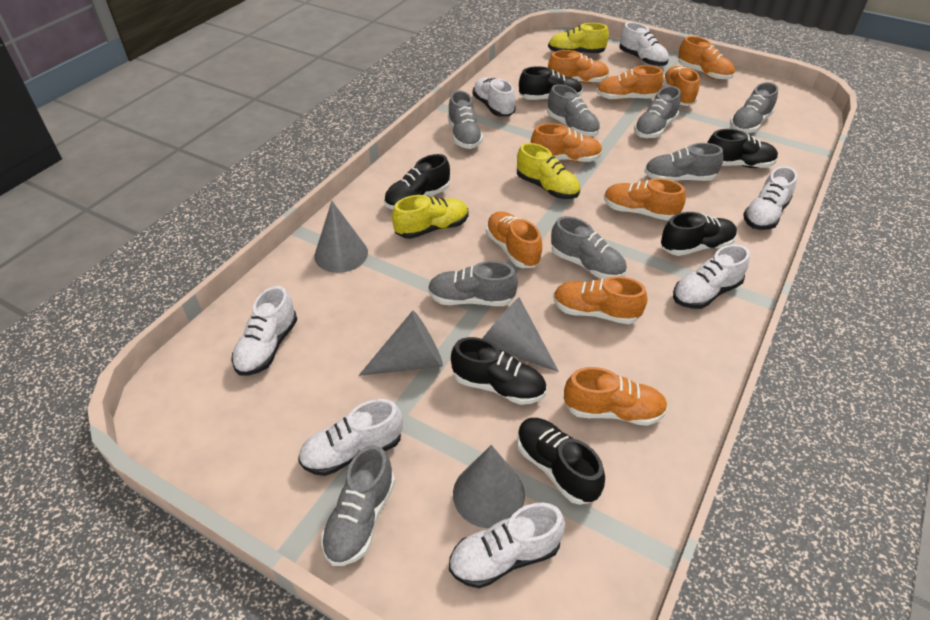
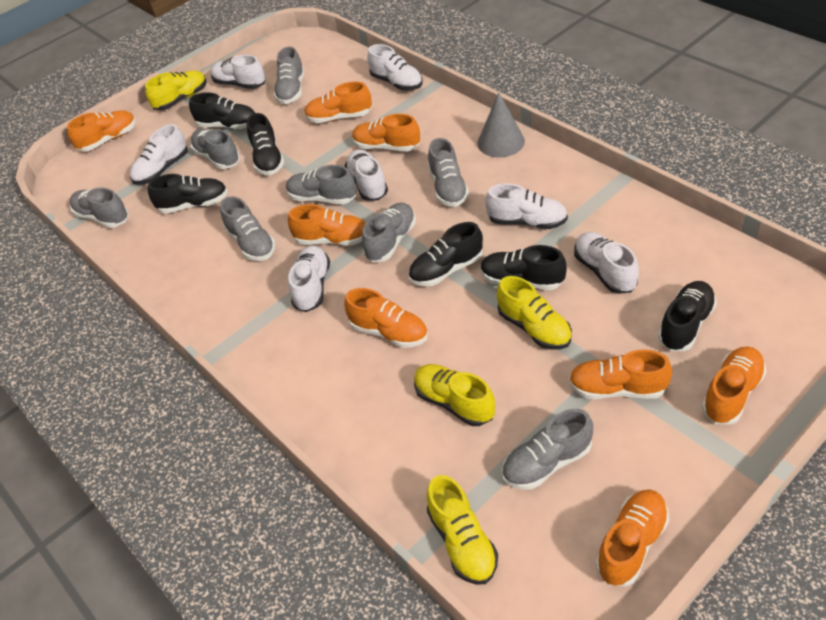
grey cone: 4 -> 1
orange shoe: 9 -> 8
yellow shoe: 3 -> 4

